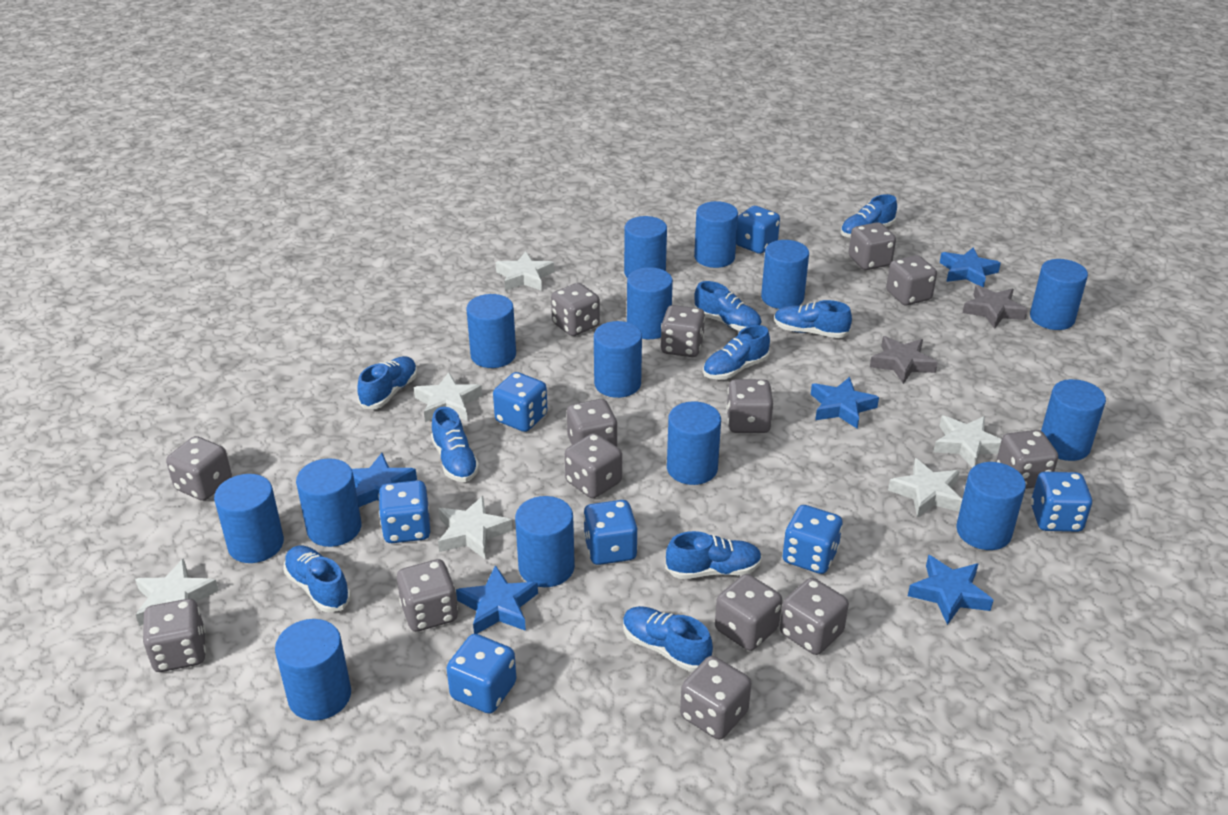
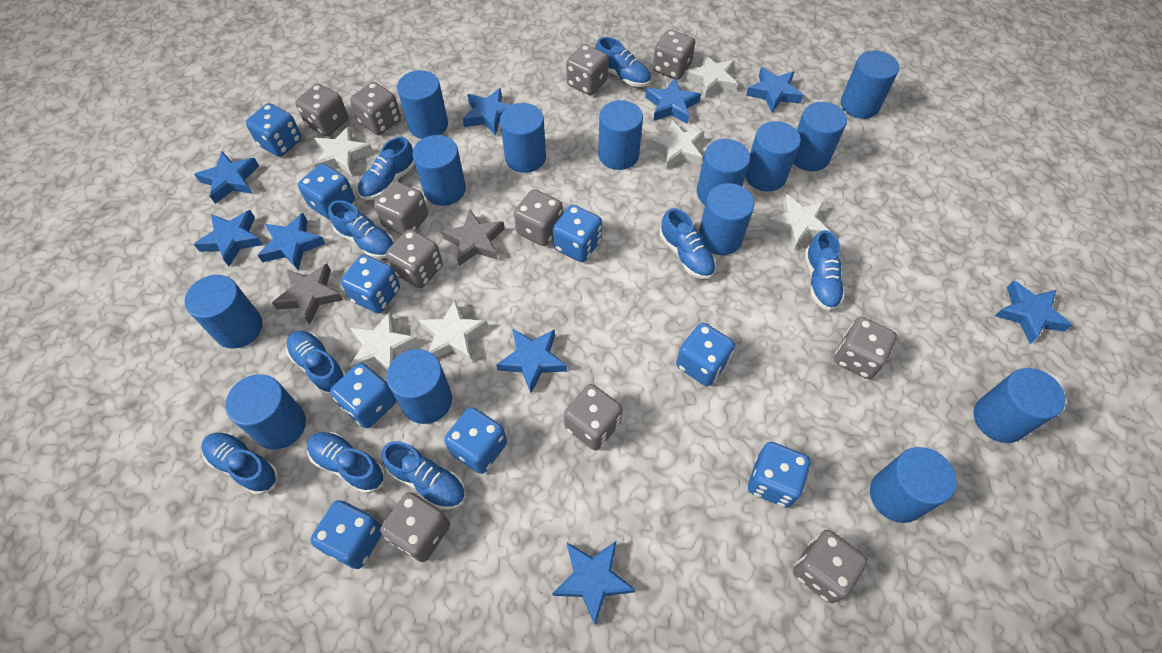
blue dice: 7 -> 9
blue star: 5 -> 9
grey dice: 14 -> 11

